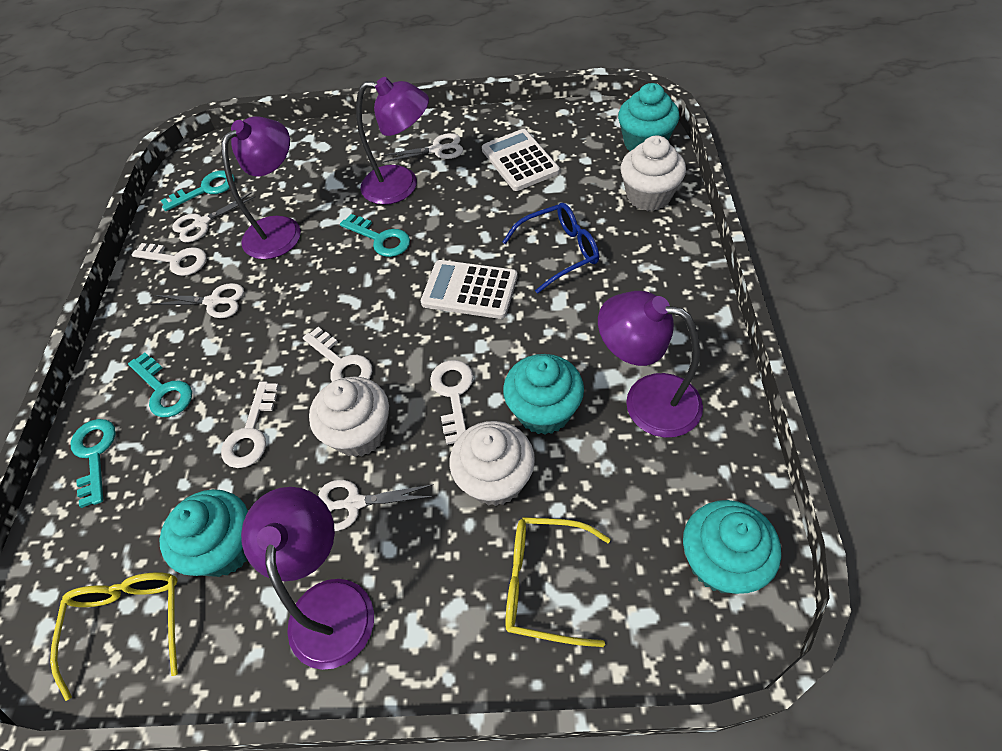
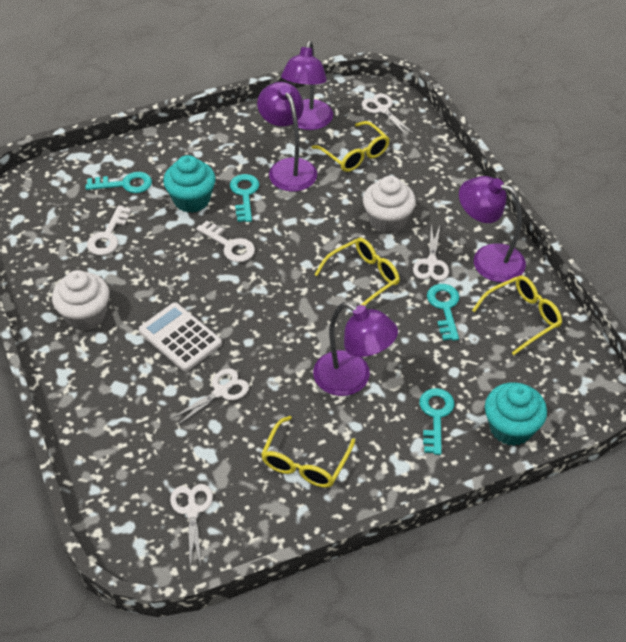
blue glasses: 1 -> 0
turquoise cupcake: 4 -> 2
white calculator: 2 -> 1
white cupcake: 3 -> 2
white key: 4 -> 2
yellow glasses: 2 -> 4

